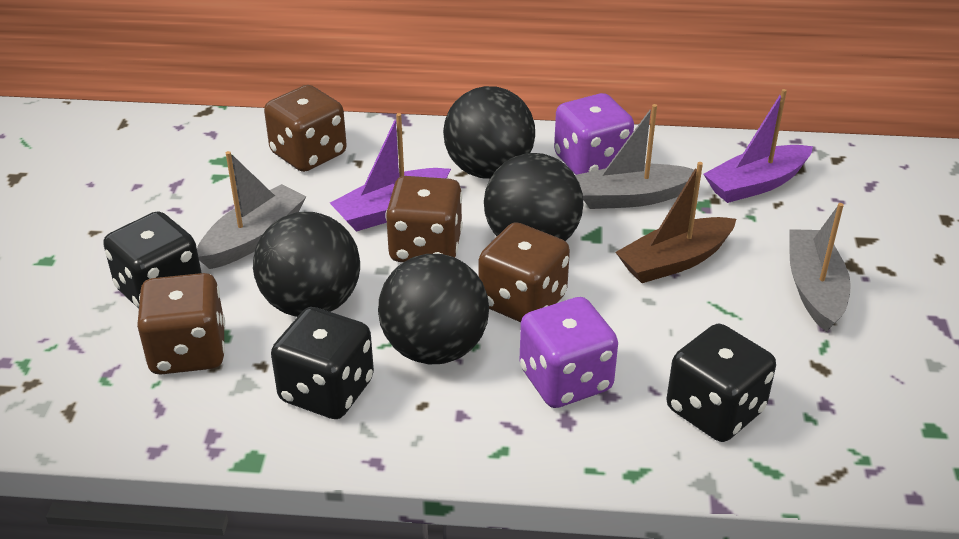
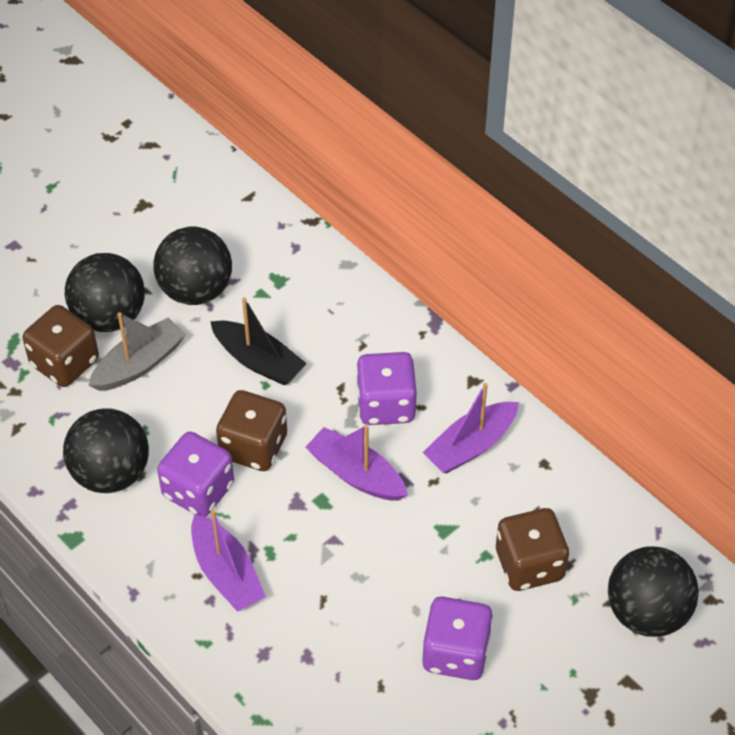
black boat: 0 -> 1
black dice: 3 -> 0
brown boat: 1 -> 0
brown dice: 4 -> 3
grey boat: 3 -> 1
purple boat: 2 -> 3
purple dice: 2 -> 3

